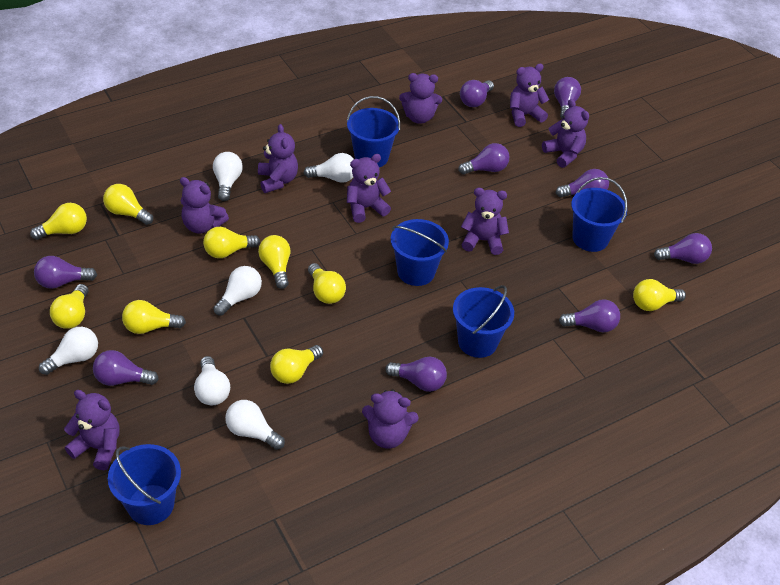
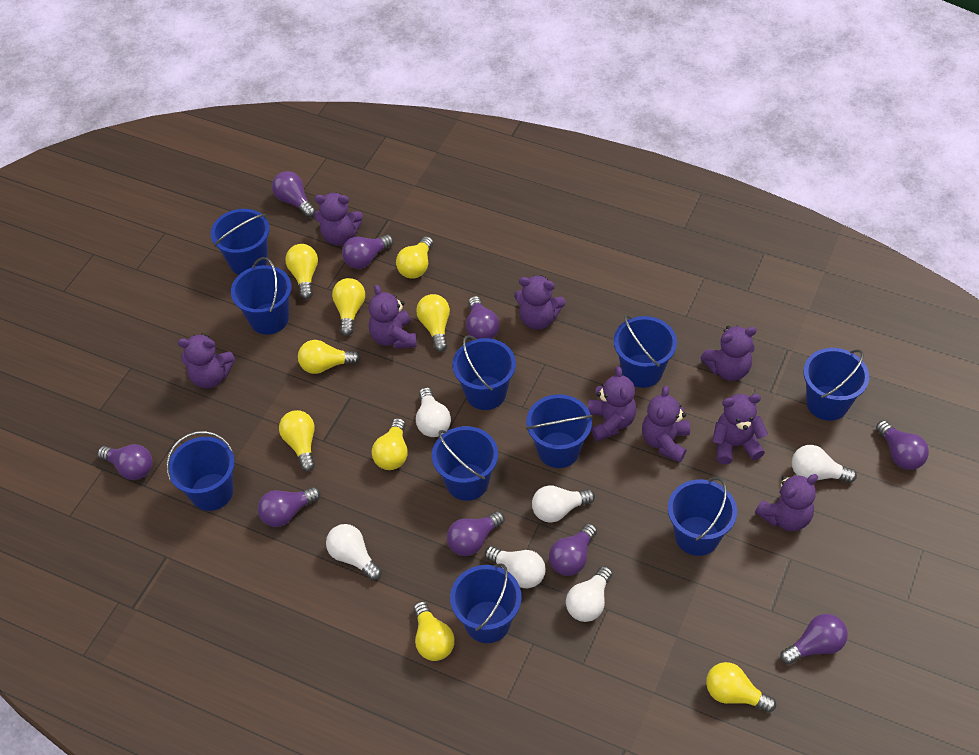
blue bucket: 5 -> 10

